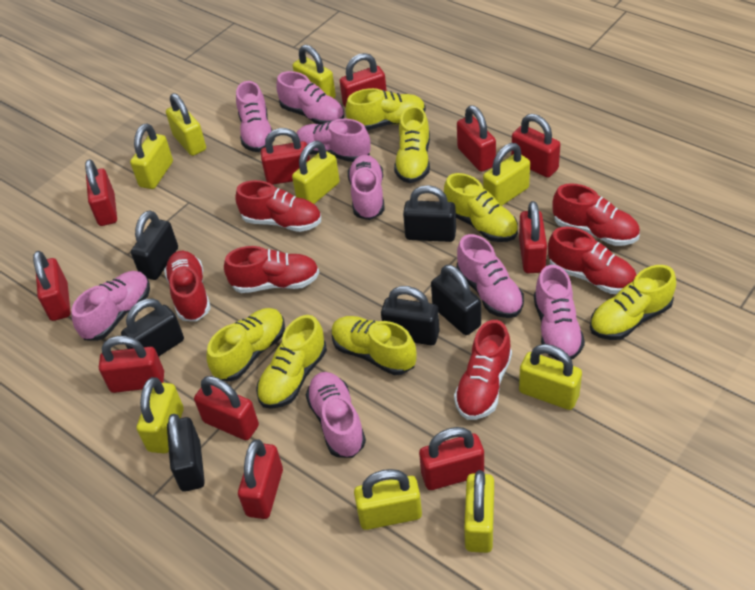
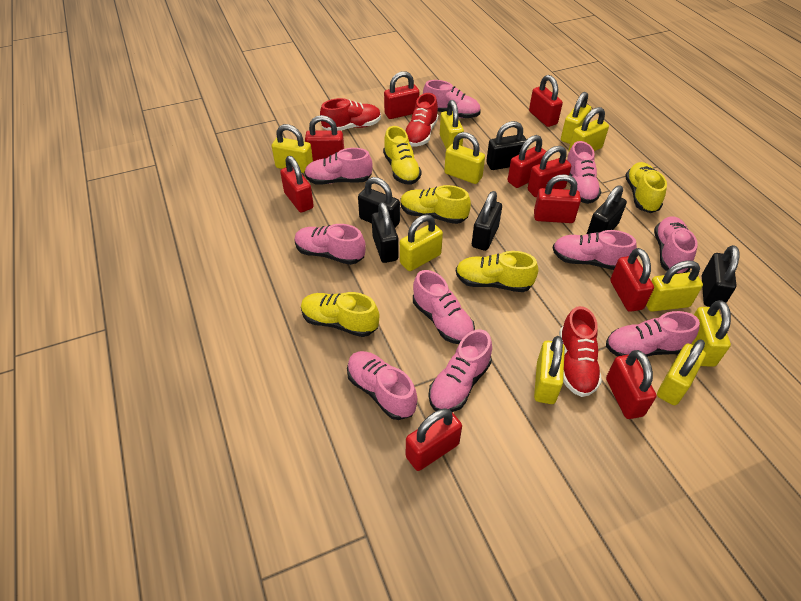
pink shoe: 8 -> 10
red padlock: 11 -> 10
red shoe: 6 -> 3
yellow padlock: 9 -> 10
yellow shoe: 7 -> 5

